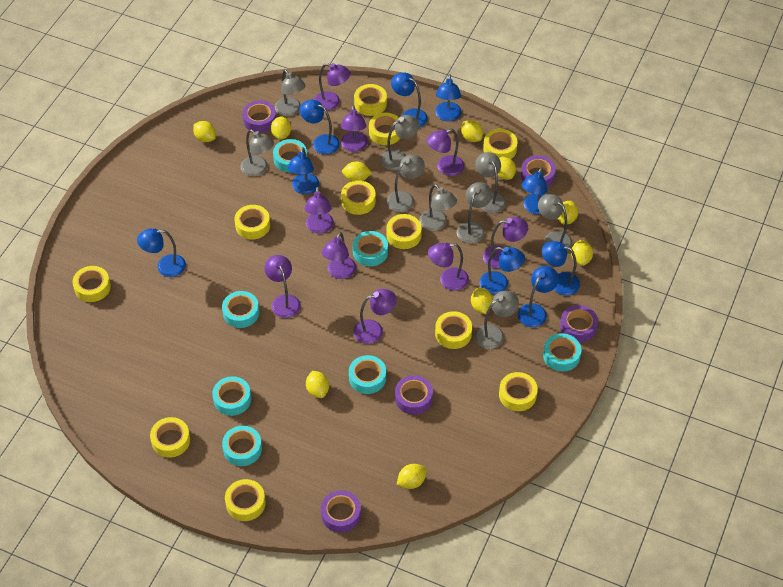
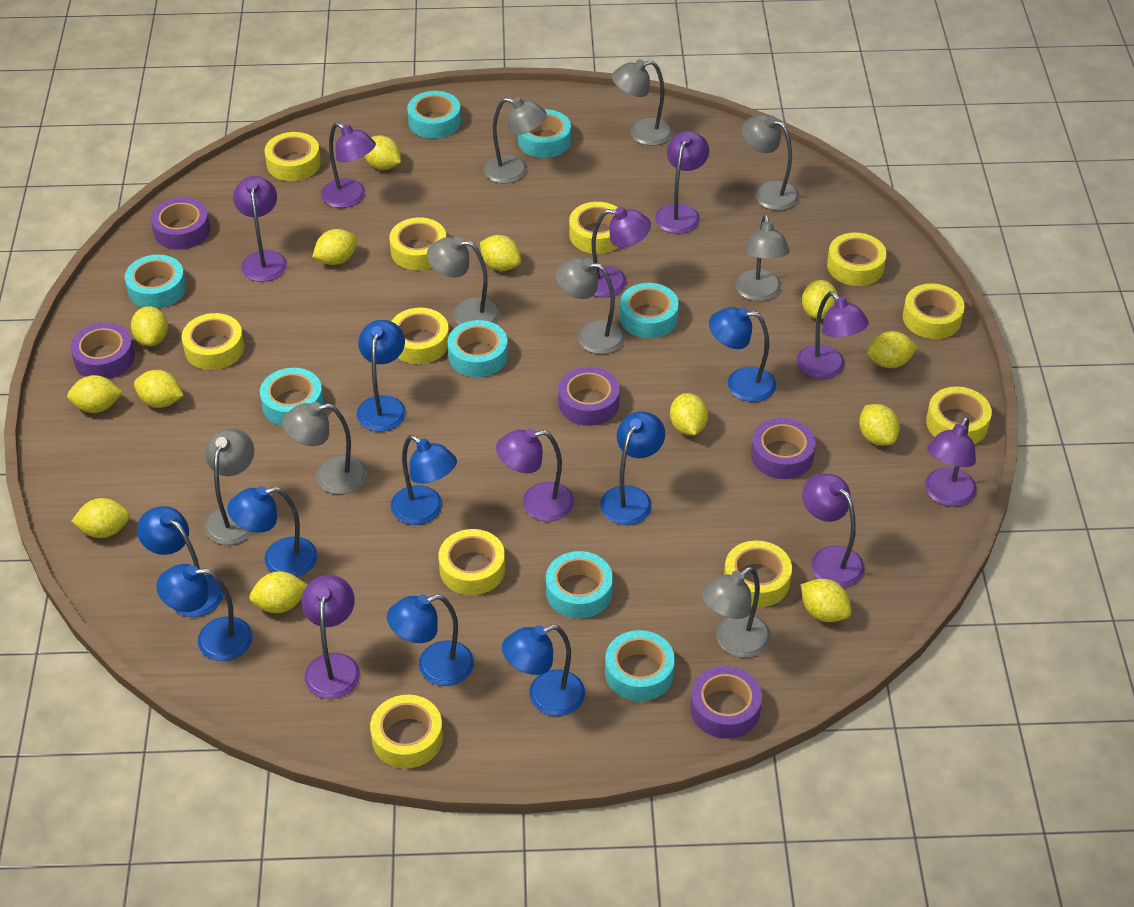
turquoise tape: 7 -> 8
yellow lemon: 10 -> 13

